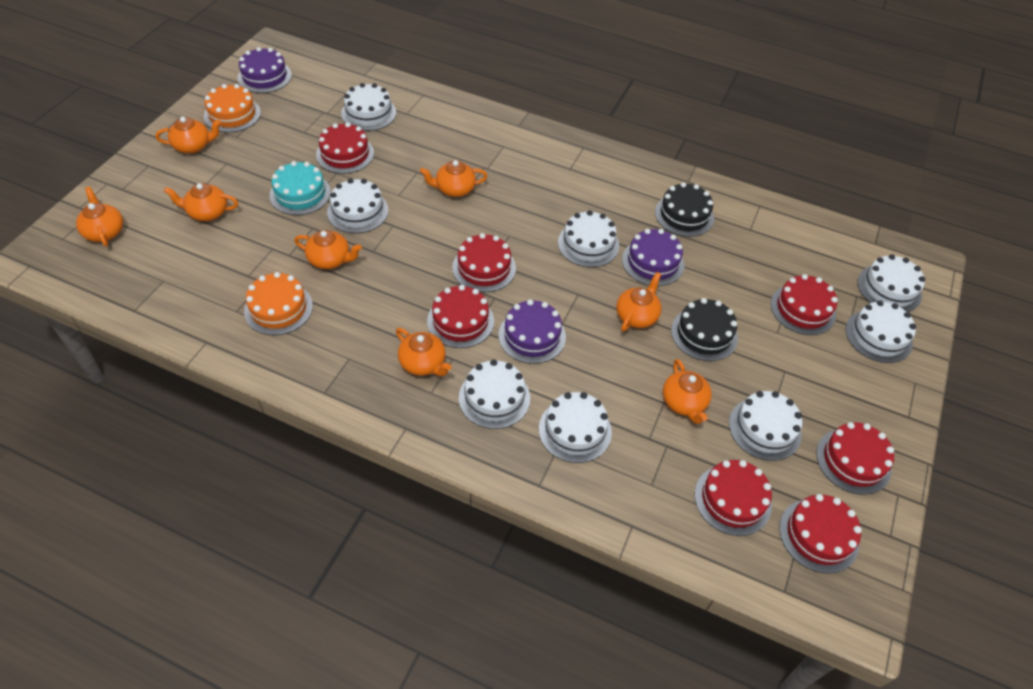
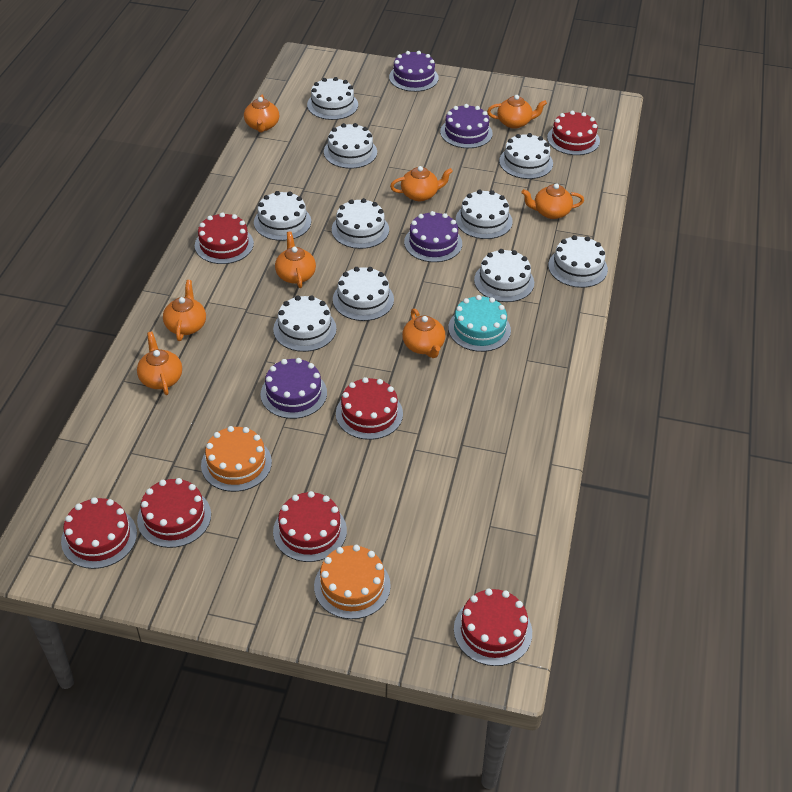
black cake: 2 -> 0
purple cake: 3 -> 4
white cake: 8 -> 10

